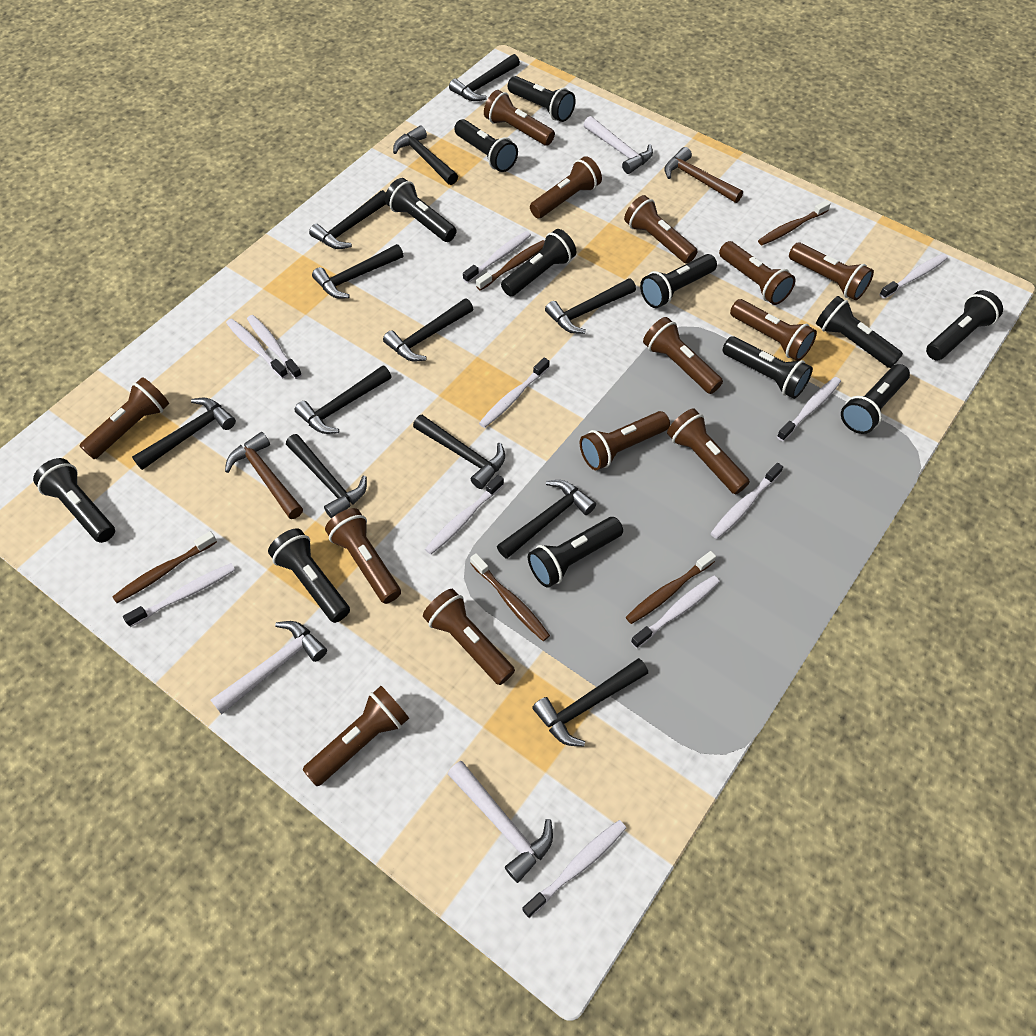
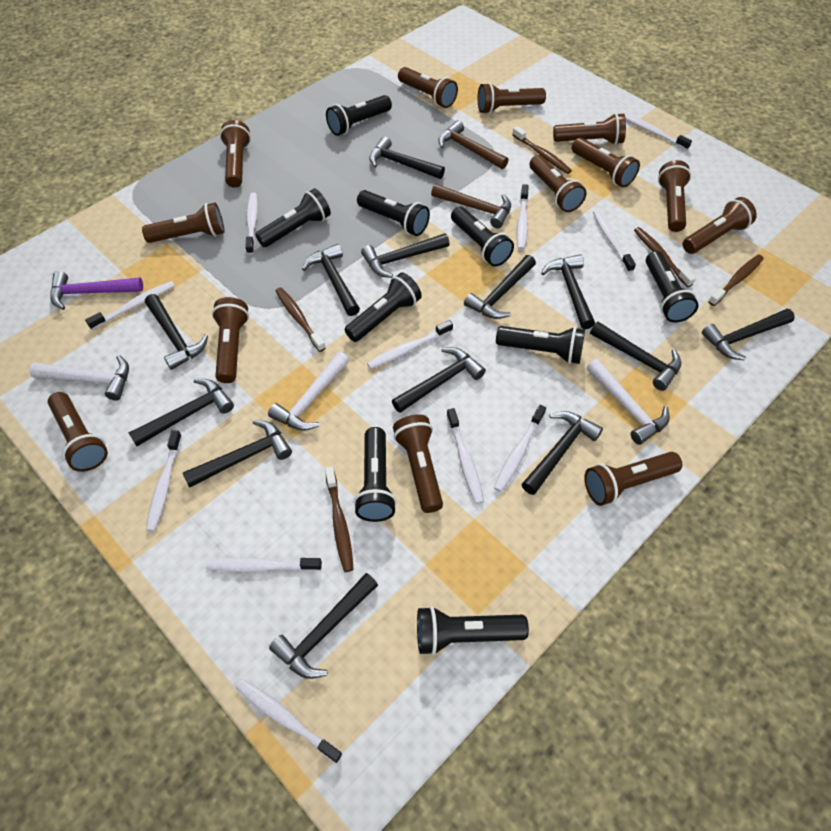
black flashlight: 12 -> 9
black hammer: 12 -> 13
purple hammer: 0 -> 1

